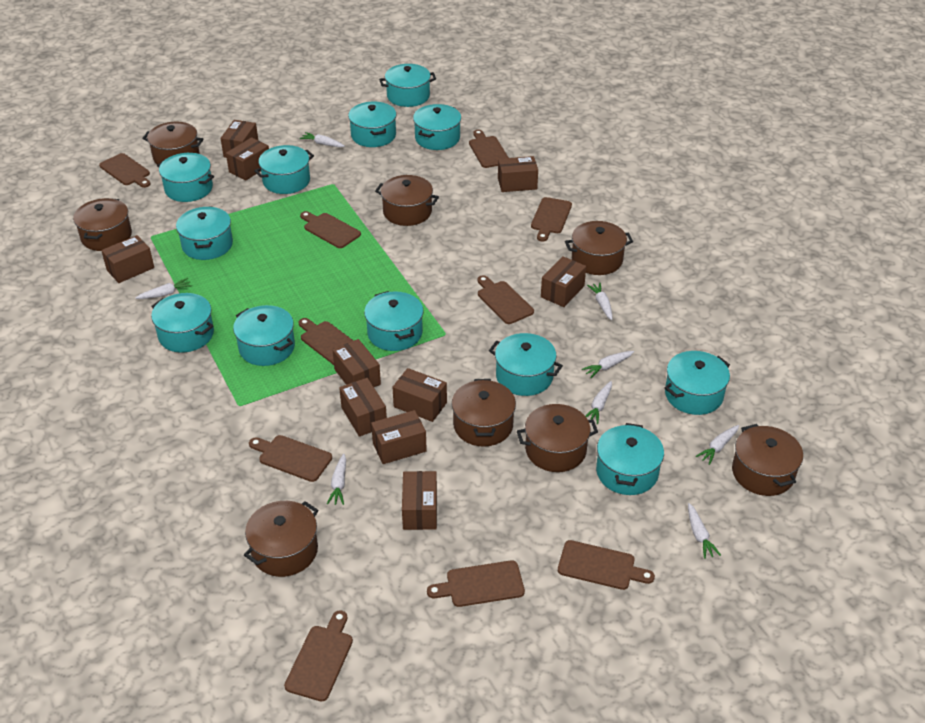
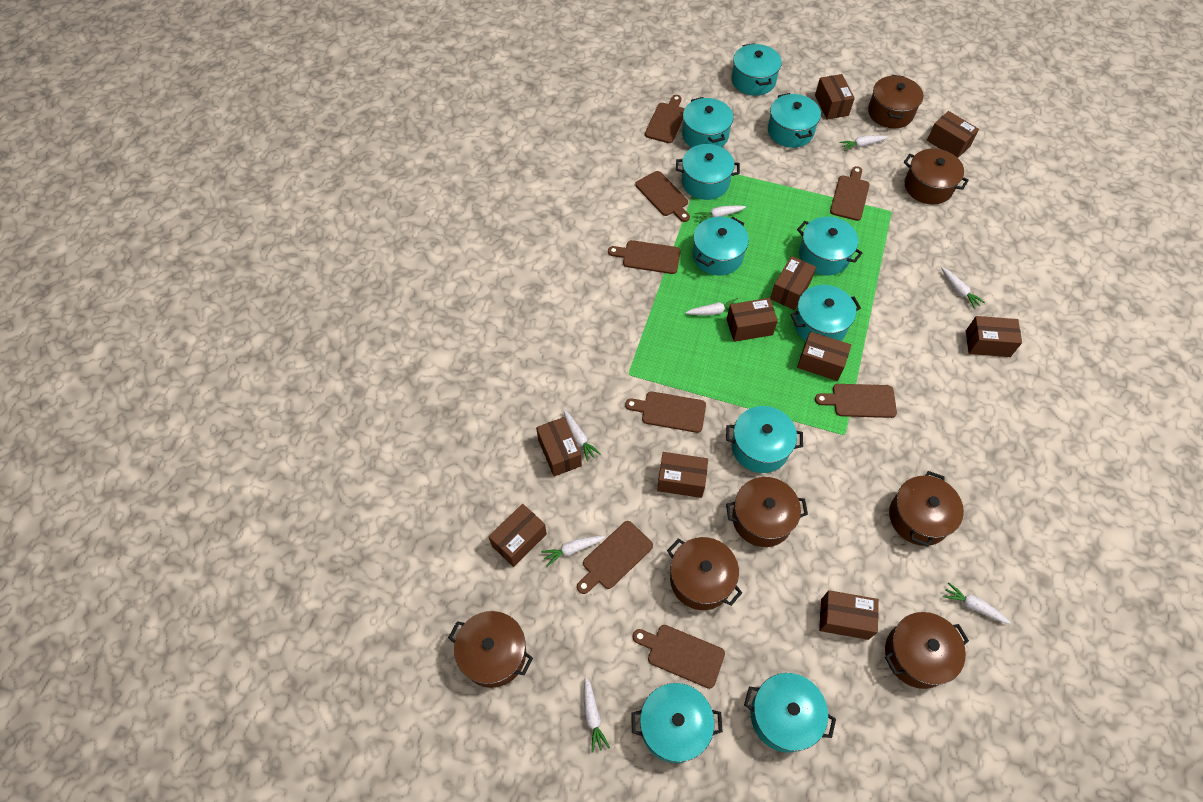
brown cutting board: 10 -> 8
brown pot: 8 -> 7
turquoise pot: 12 -> 10

